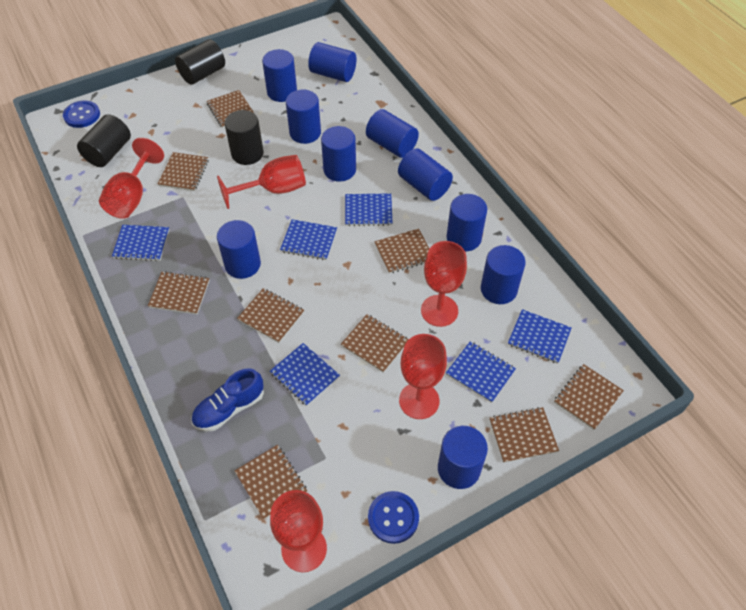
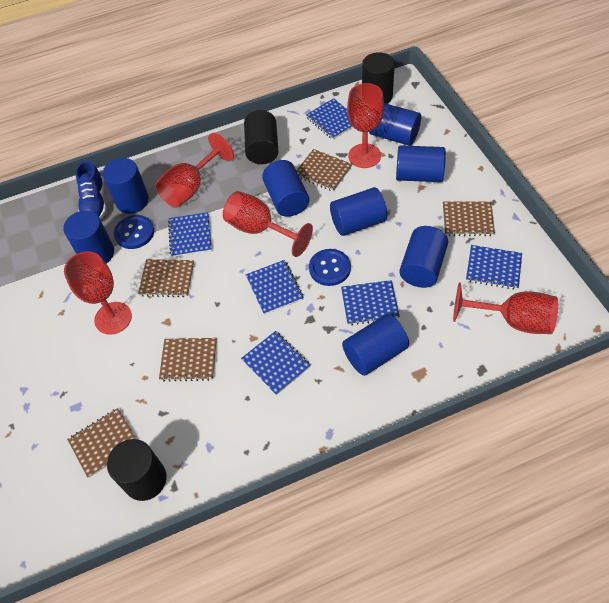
blue cylinder: 10 -> 8
brown notebook: 9 -> 5

